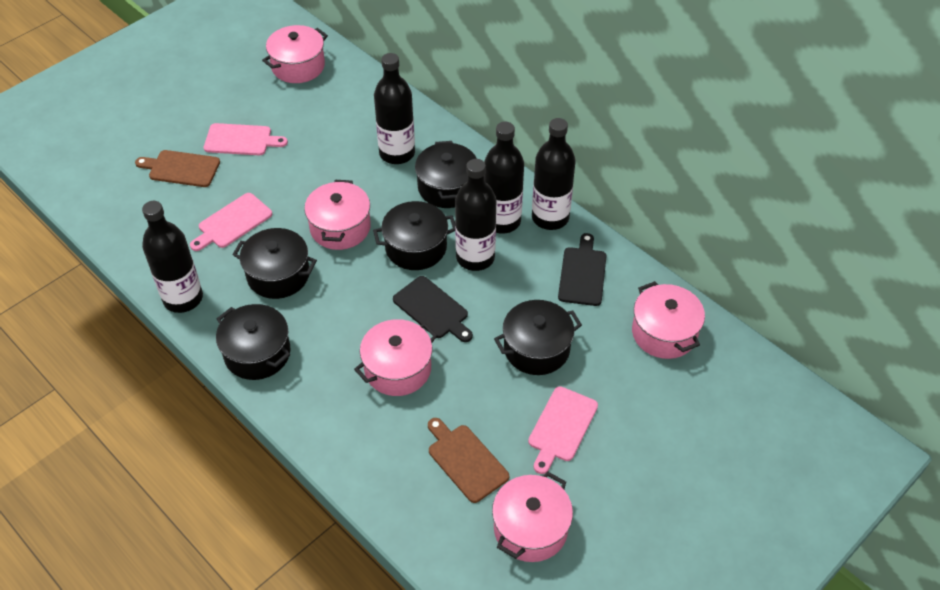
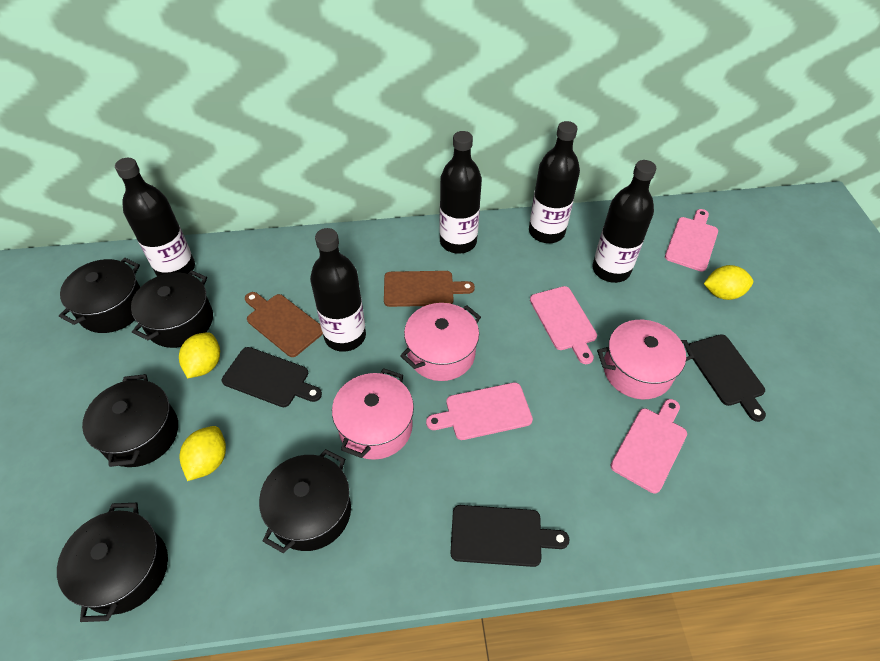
black cutting board: 2 -> 3
pink cutting board: 3 -> 4
pink pot: 5 -> 3
yellow lemon: 0 -> 3

